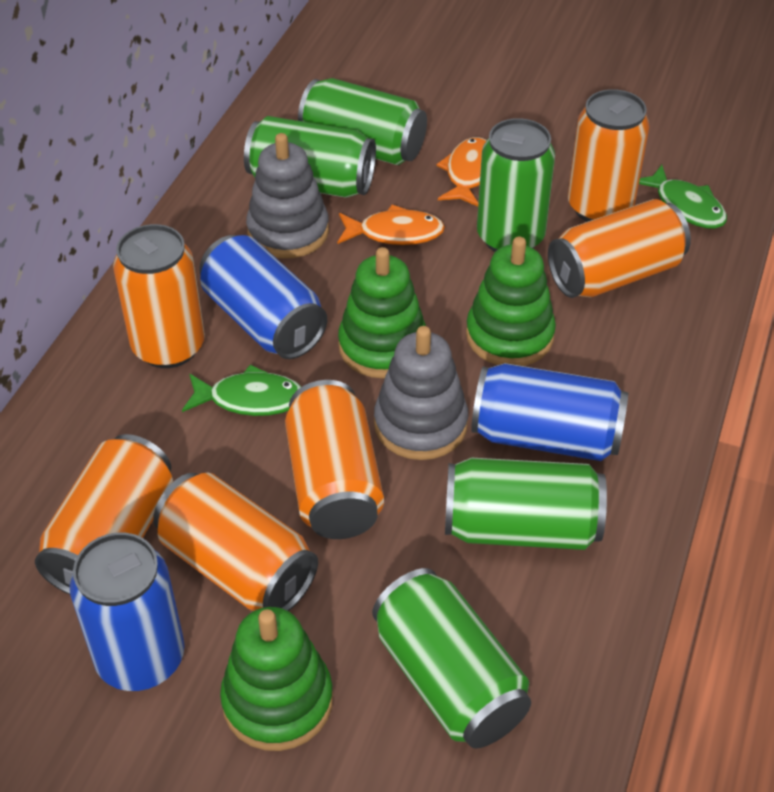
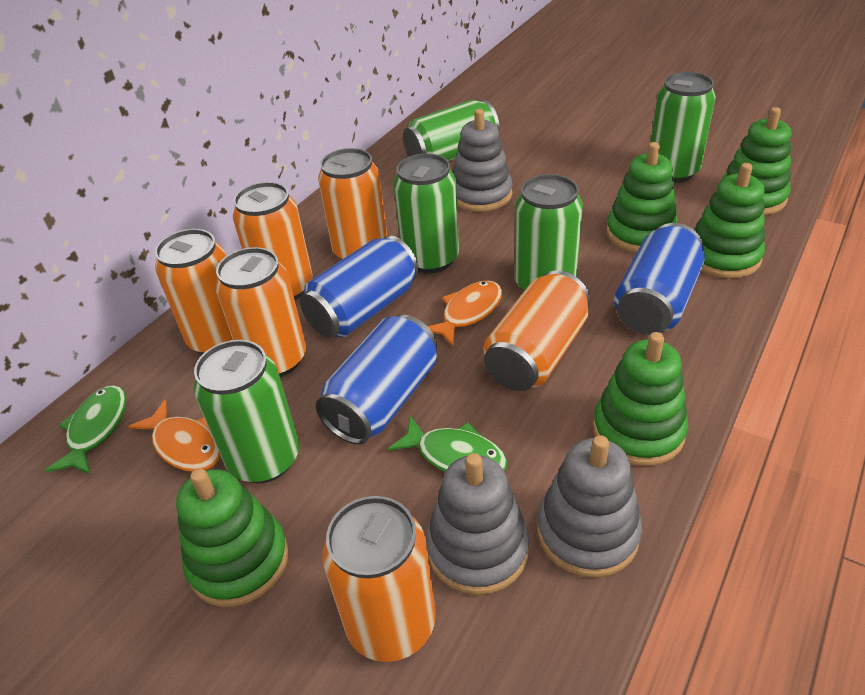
green stacking toy: 3 -> 5
grey stacking toy: 2 -> 3

